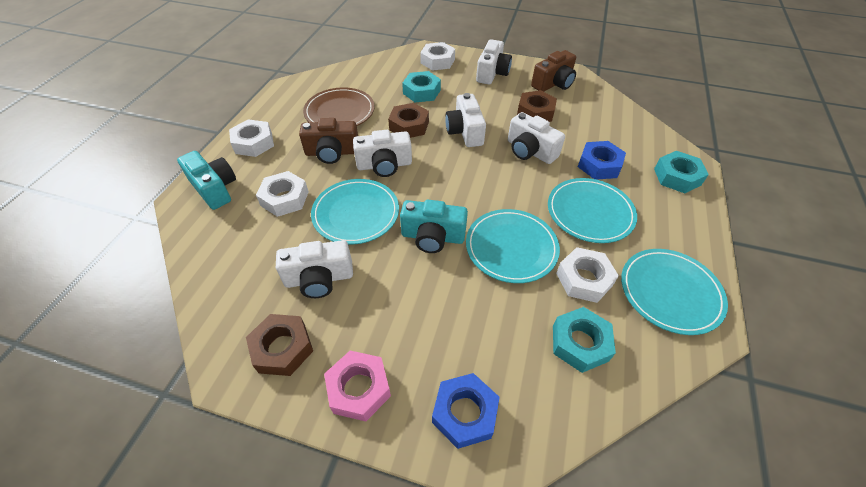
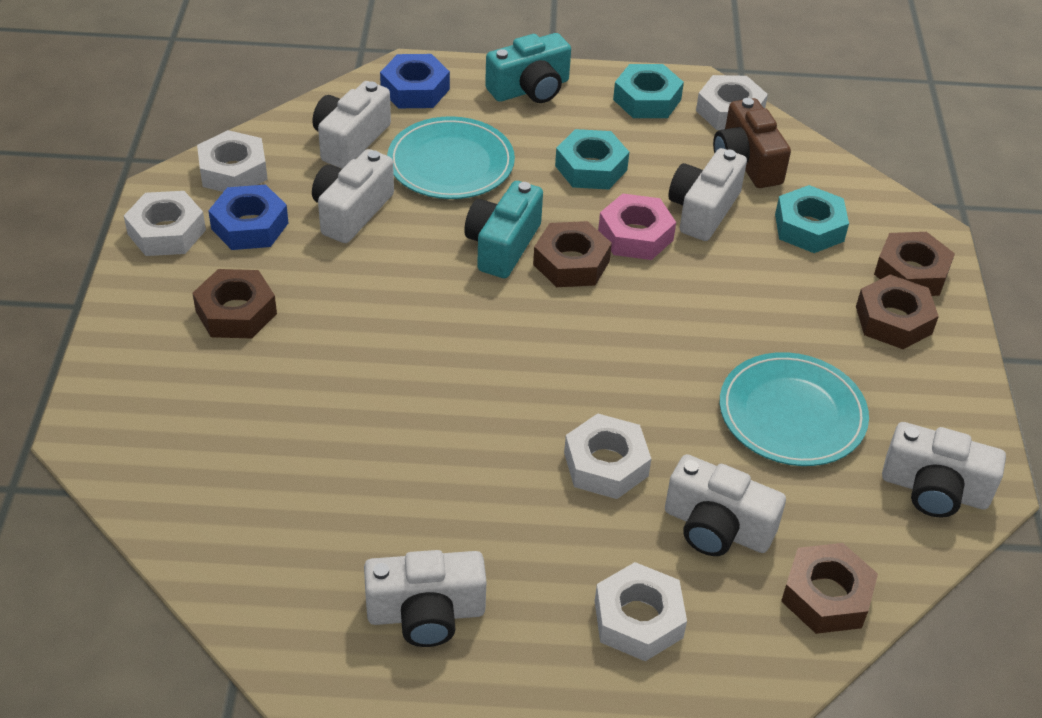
brown camera: 2 -> 1
brown nut: 3 -> 5
brown plate: 1 -> 0
turquoise plate: 4 -> 2
white camera: 5 -> 6
white nut: 4 -> 5

